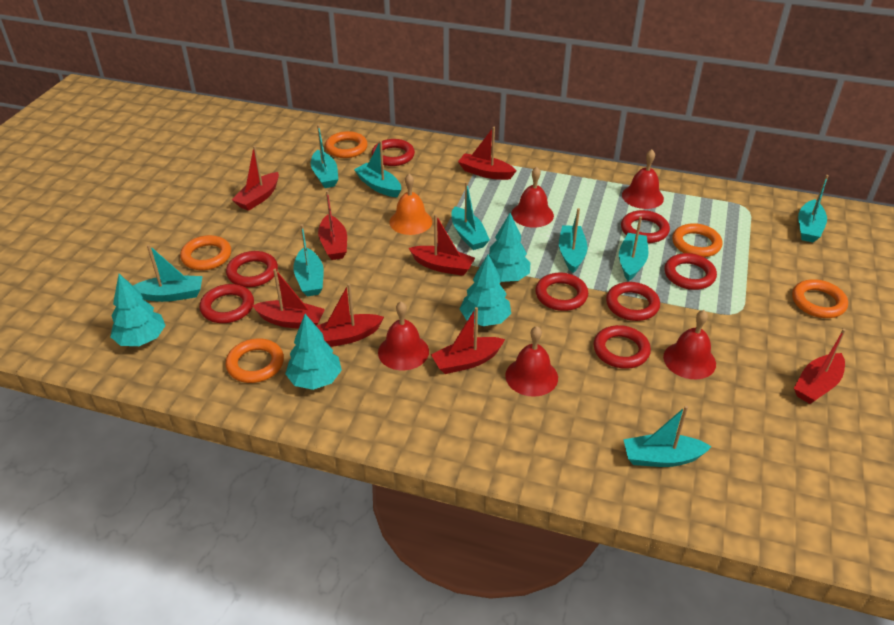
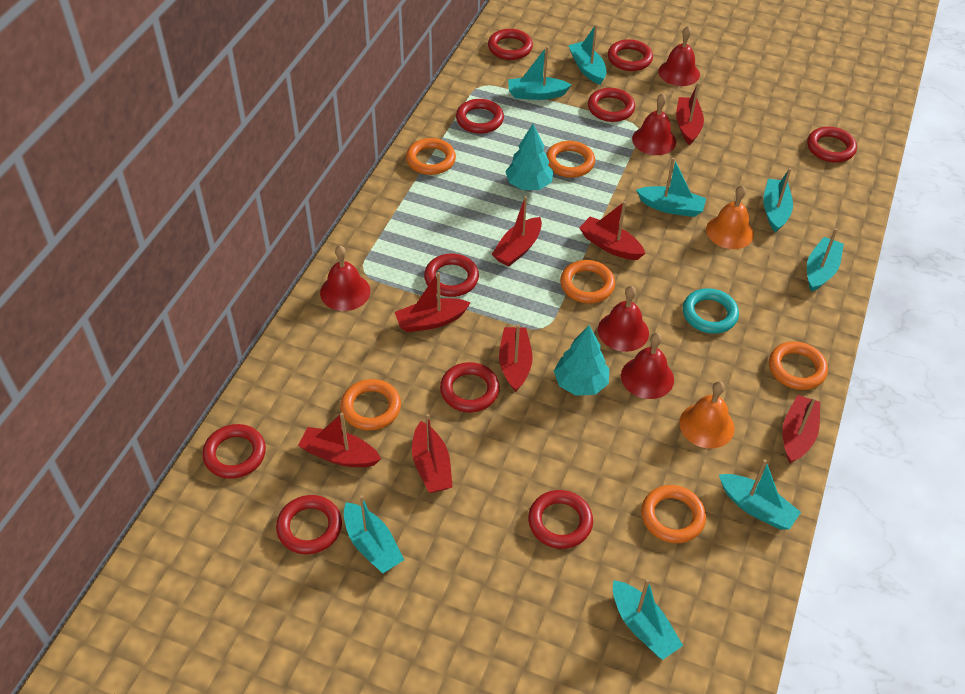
orange bell: 1 -> 2
orange ring: 5 -> 6
red ring: 8 -> 10
turquoise boat: 9 -> 8
turquoise ring: 0 -> 1
turquoise tree: 4 -> 2

